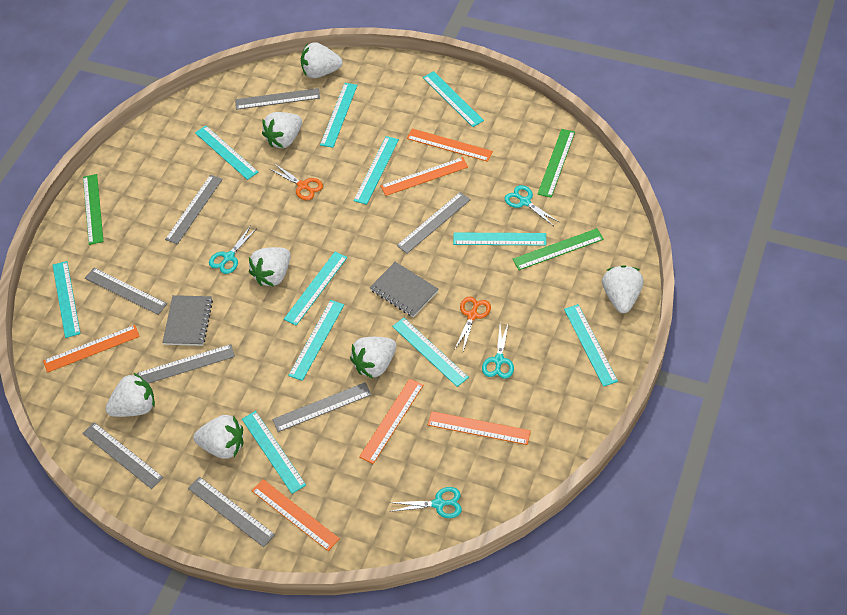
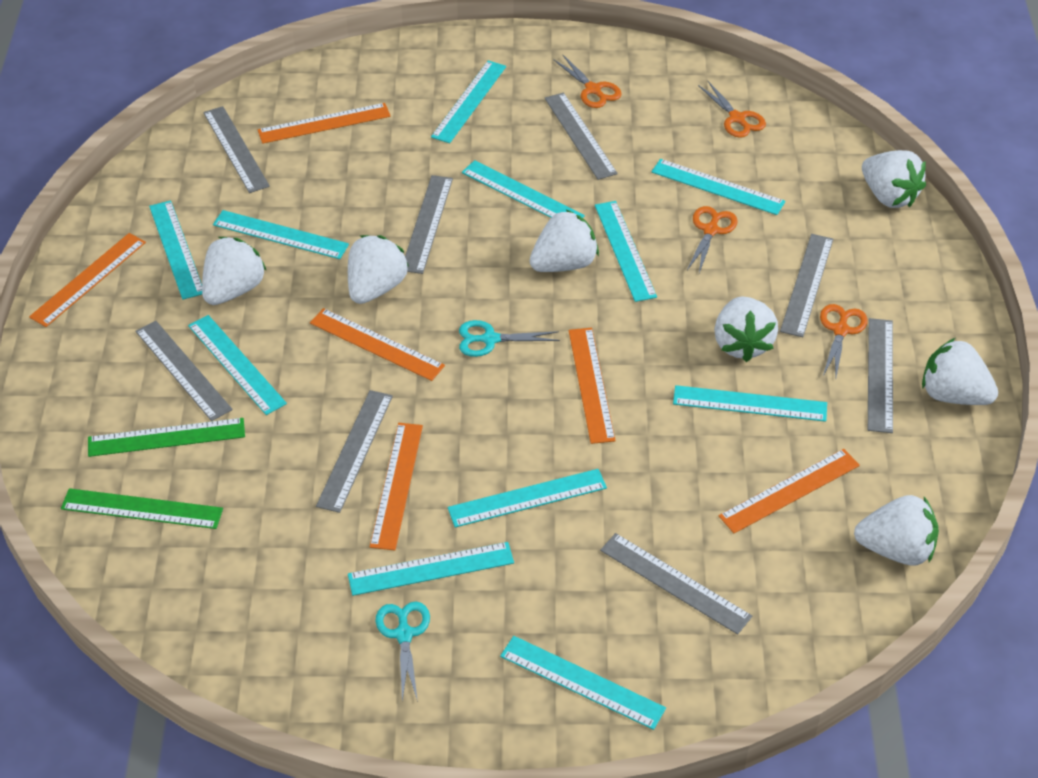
green ruler: 3 -> 2
grey notebook: 2 -> 0
orange scissors: 2 -> 4
turquoise scissors: 4 -> 2

